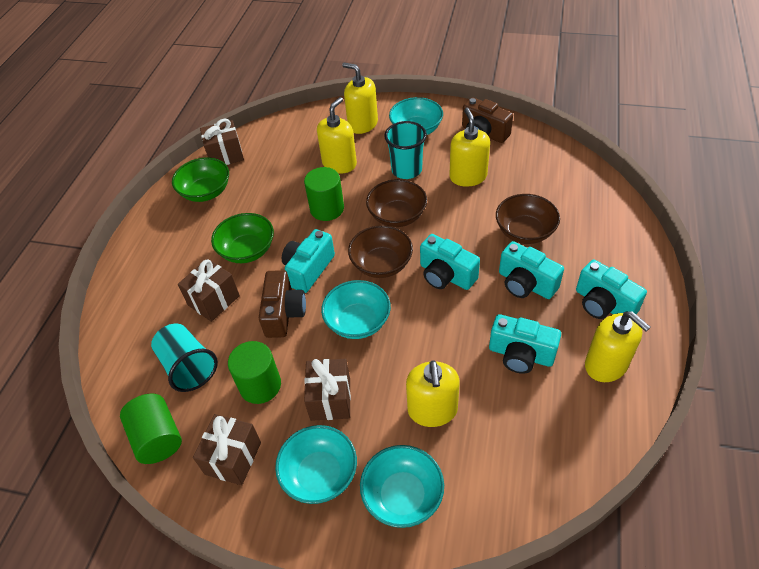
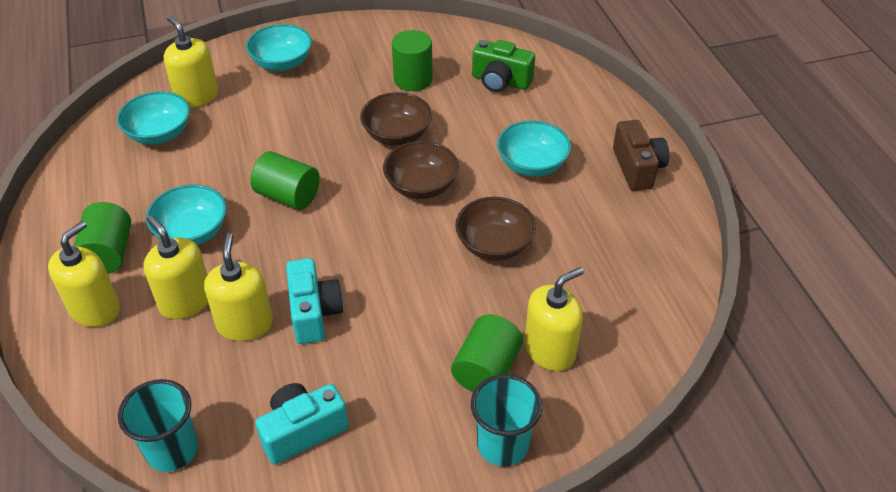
brown camera: 2 -> 1
brown gift: 4 -> 0
green bowl: 2 -> 0
green camera: 0 -> 1
green cylinder: 3 -> 4
turquoise camera: 5 -> 2

